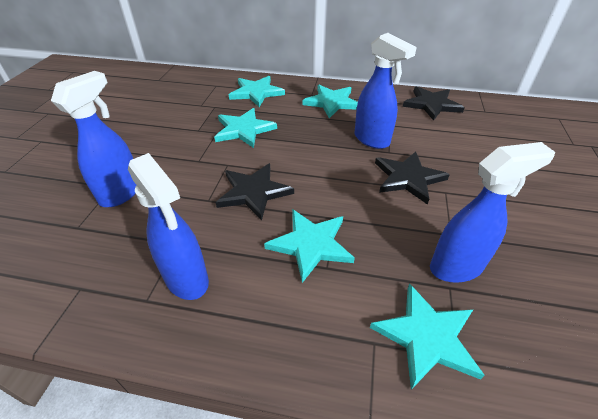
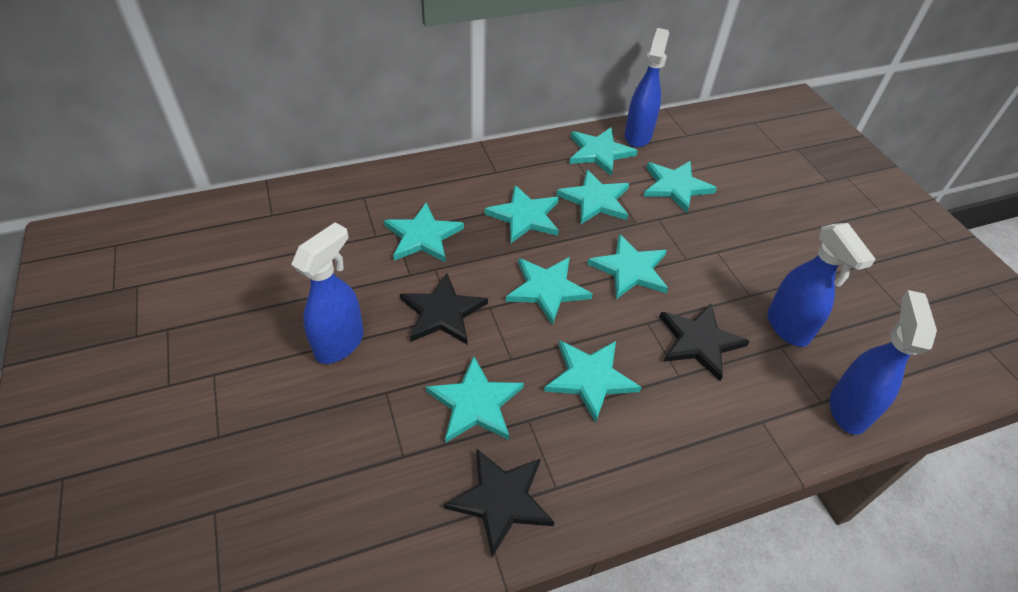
turquoise star: 5 -> 9

